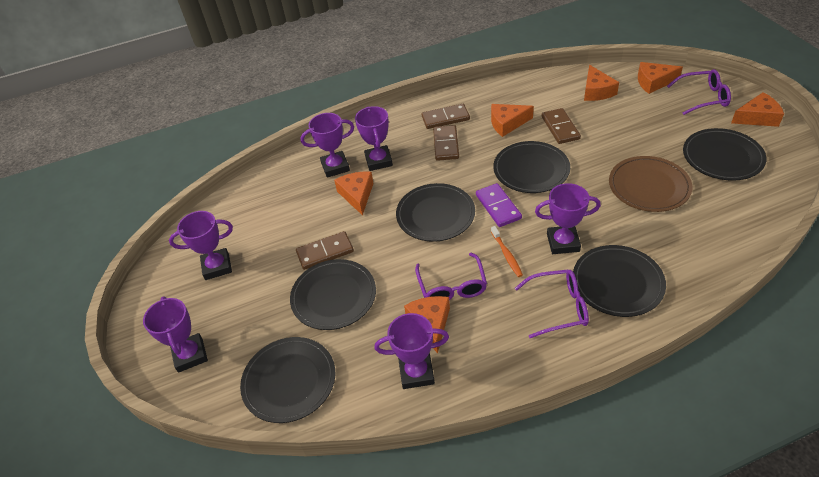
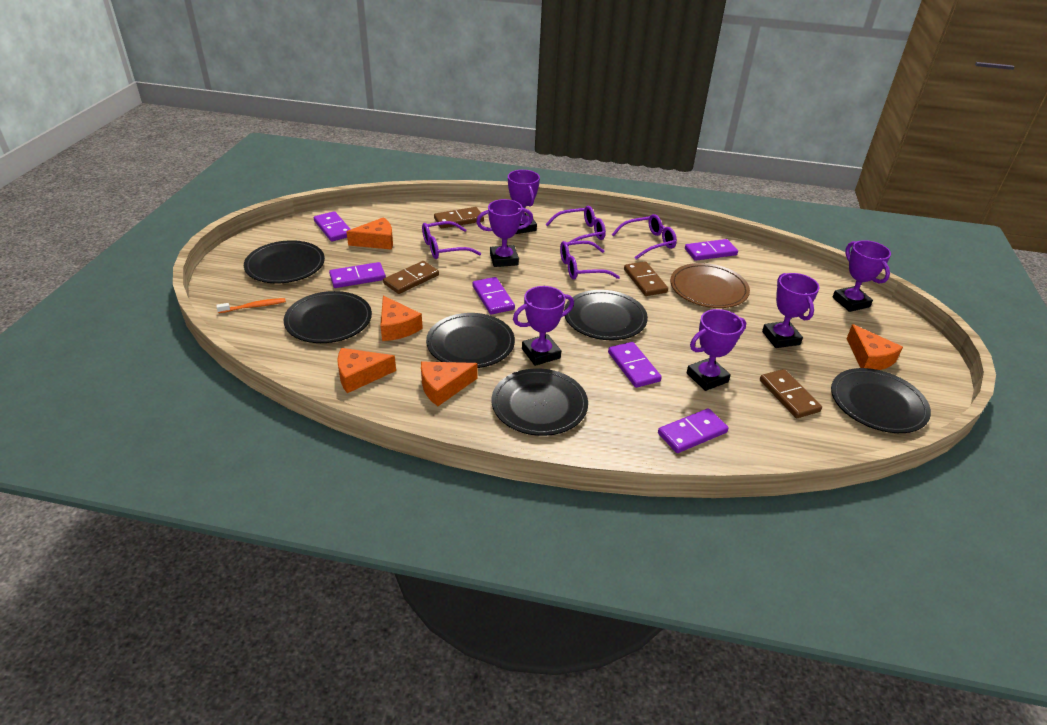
orange cheese: 6 -> 5
purple domino: 1 -> 6
purple glasses: 3 -> 4

